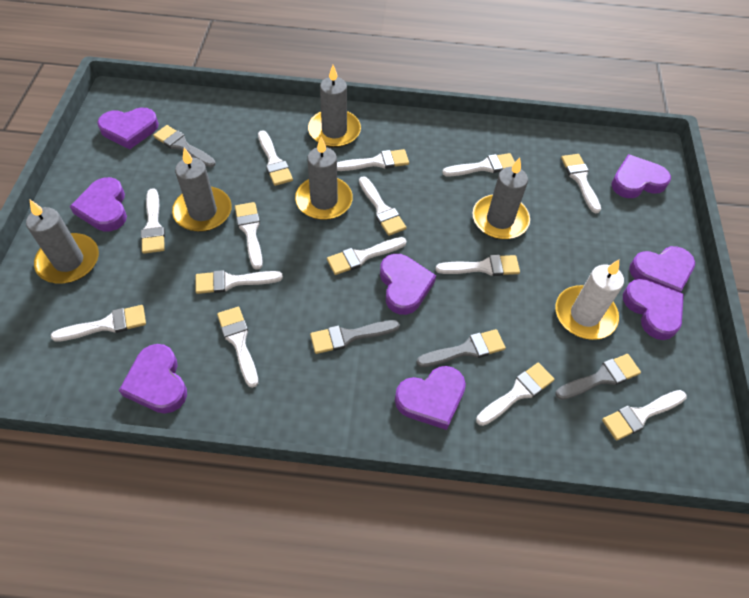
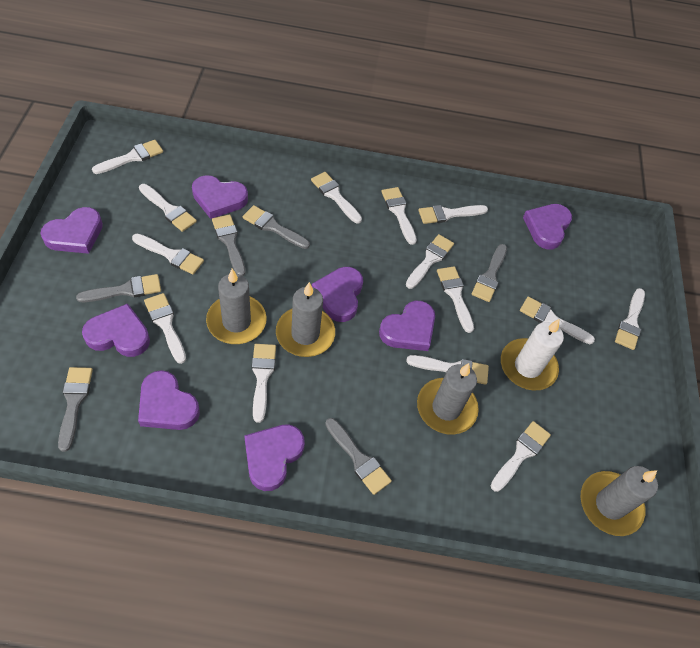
grey brush: 4 -> 6
grey candle: 5 -> 4

